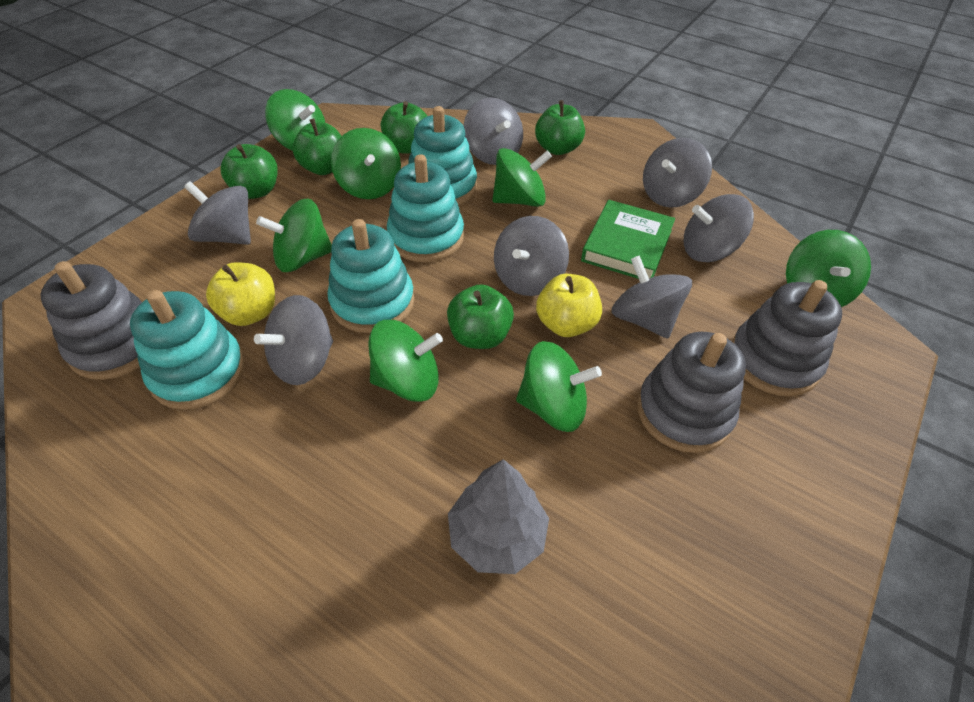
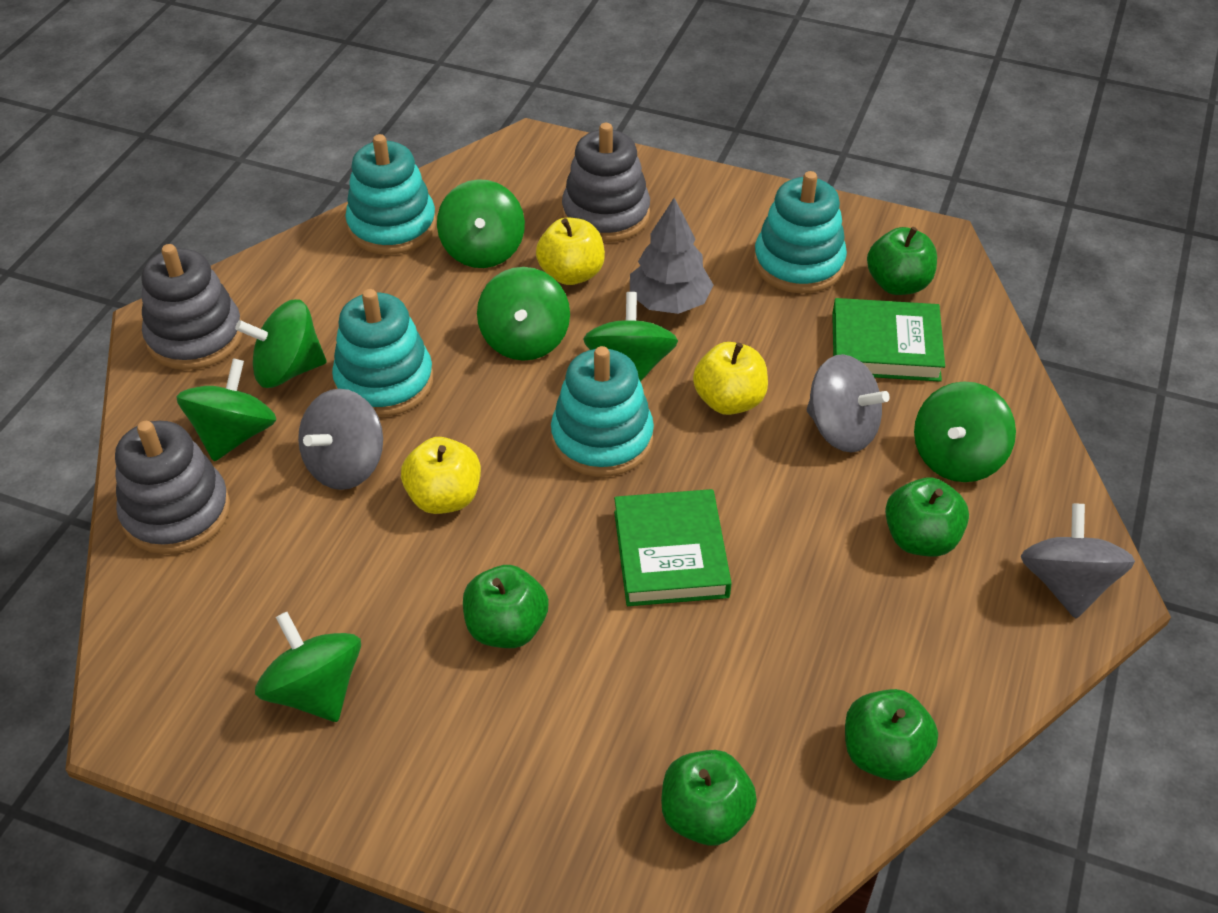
green book: 1 -> 2
grey spinning top: 7 -> 3
yellow apple: 2 -> 3

